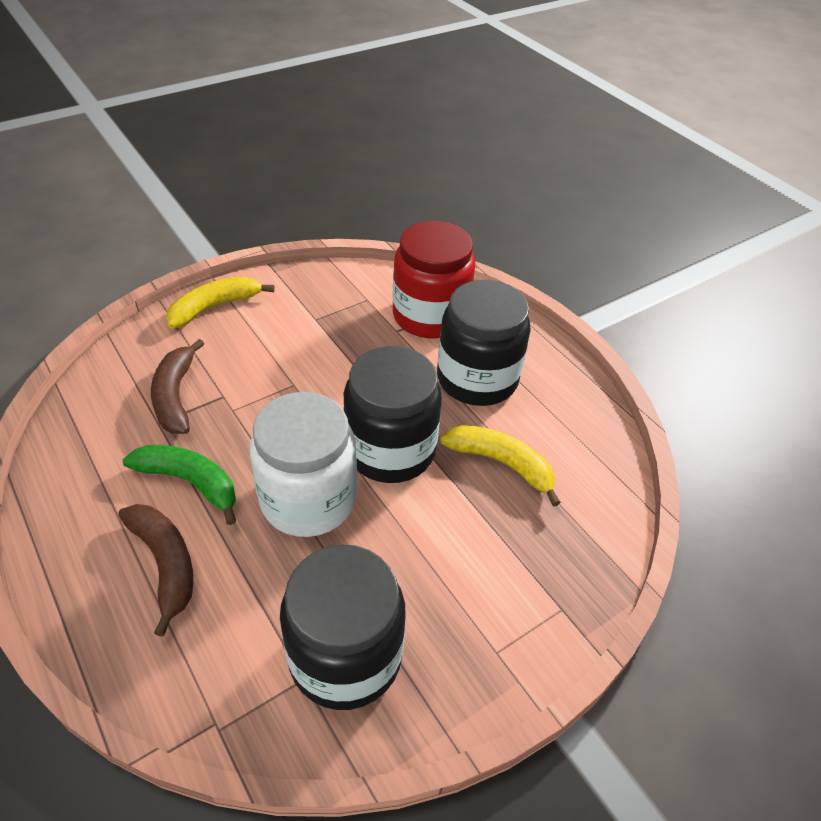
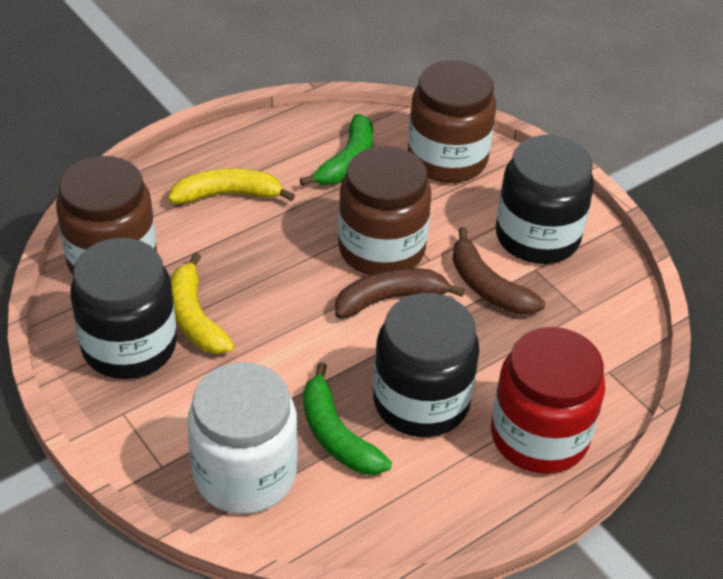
brown jar: 0 -> 3
green banana: 1 -> 2

